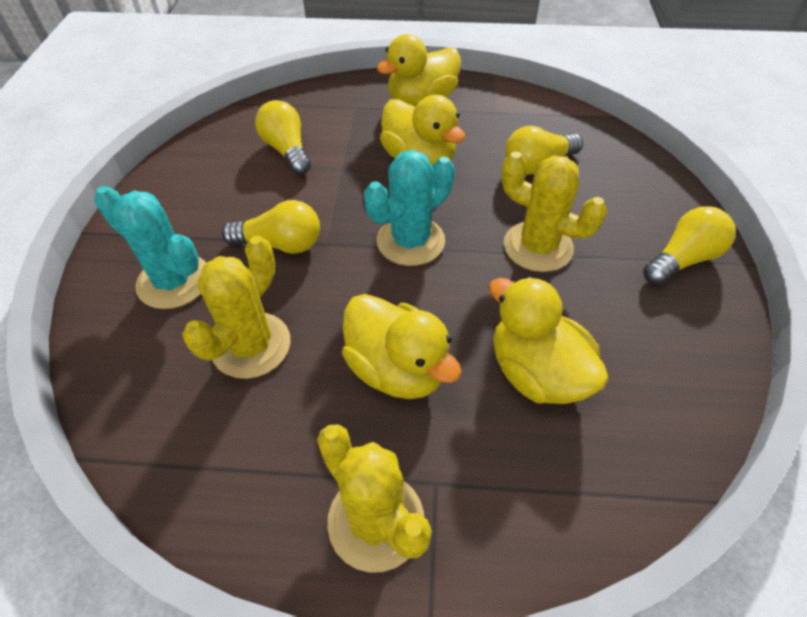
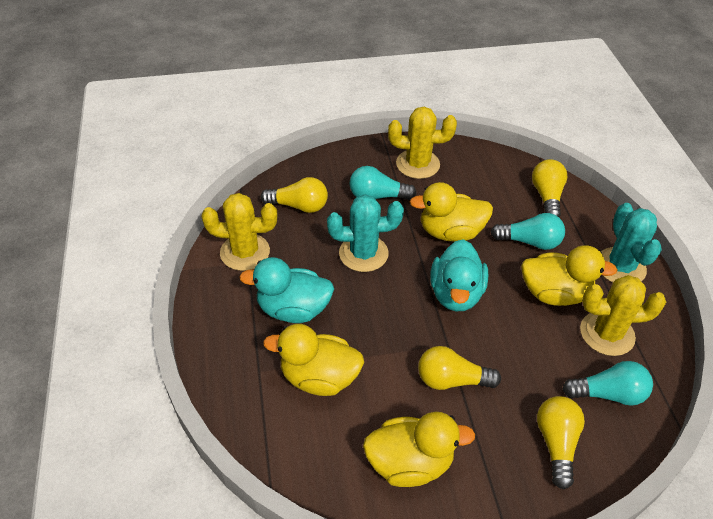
turquoise duck: 0 -> 2
turquoise light bulb: 0 -> 3

